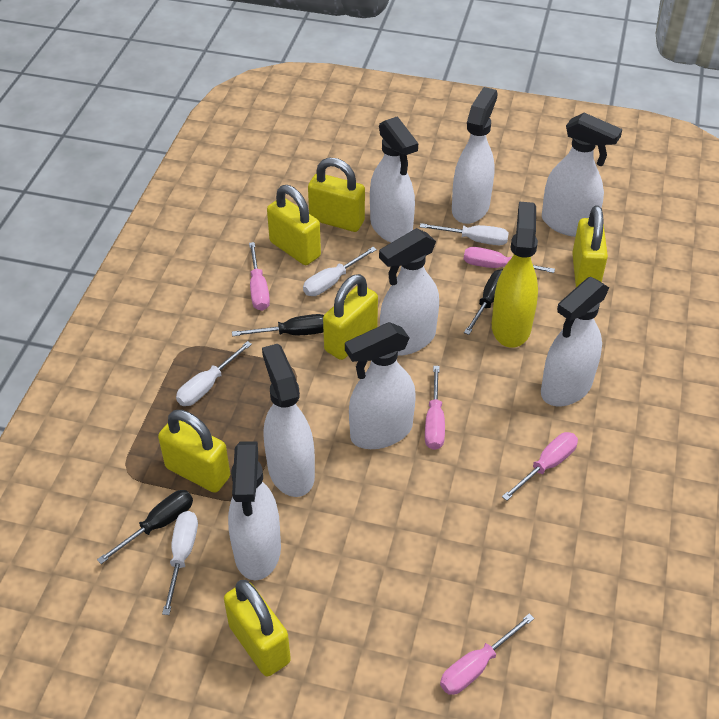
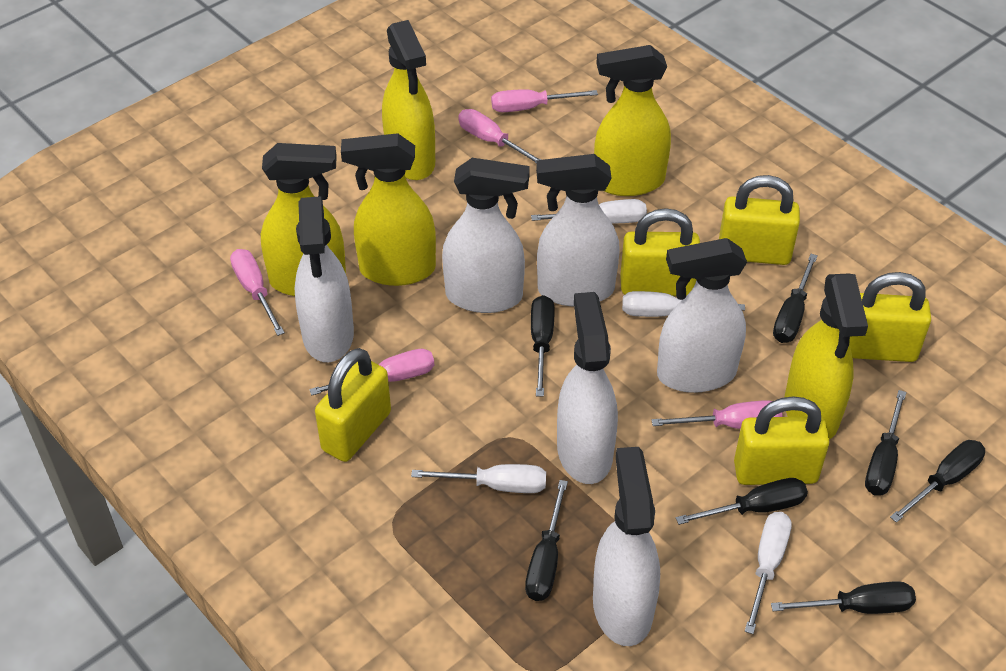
black screwdriver: 3 -> 7
white spray bottle: 8 -> 6
yellow padlock: 6 -> 5
yellow spray bottle: 1 -> 5

